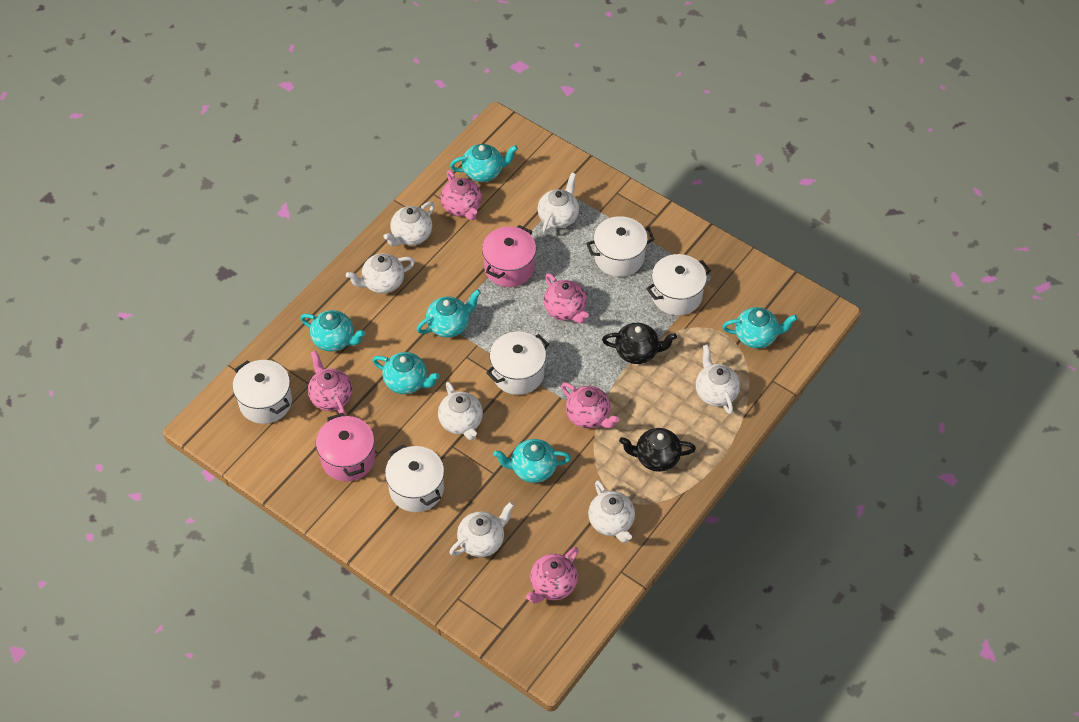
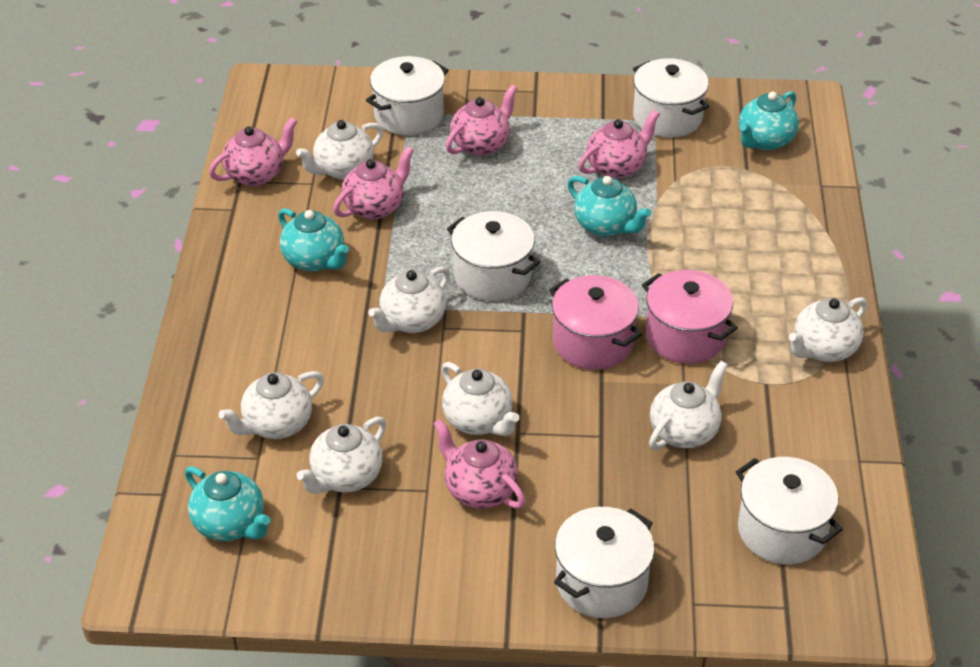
black teapot: 2 -> 0
turquoise teapot: 6 -> 4

